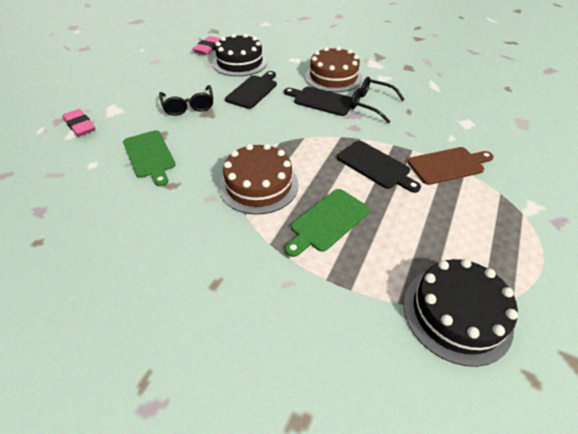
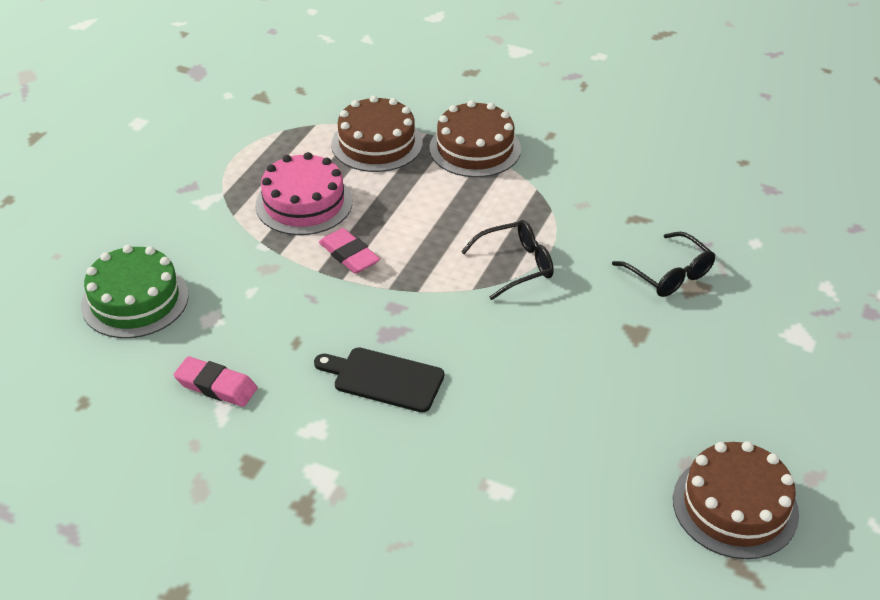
black cake: 2 -> 0
black cutting board: 3 -> 1
brown cake: 2 -> 3
brown cutting board: 1 -> 0
green cake: 0 -> 1
green cutting board: 2 -> 0
pink cake: 0 -> 1

